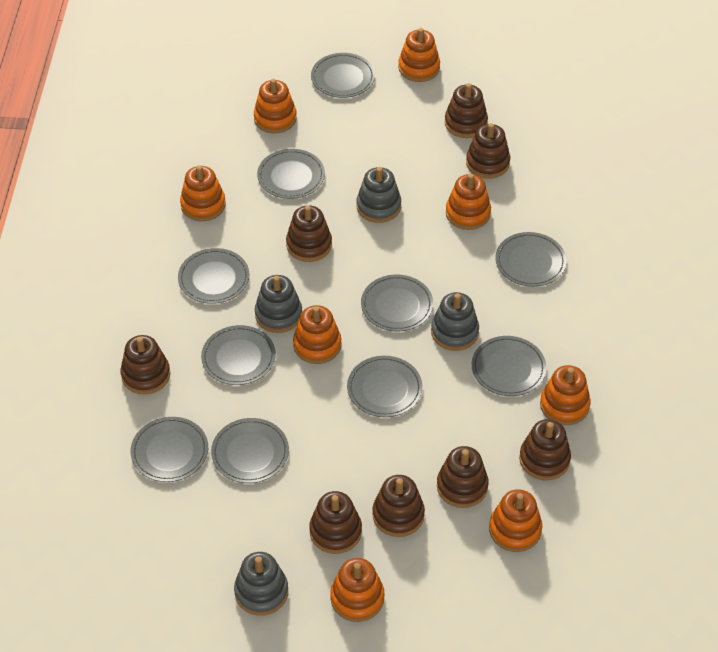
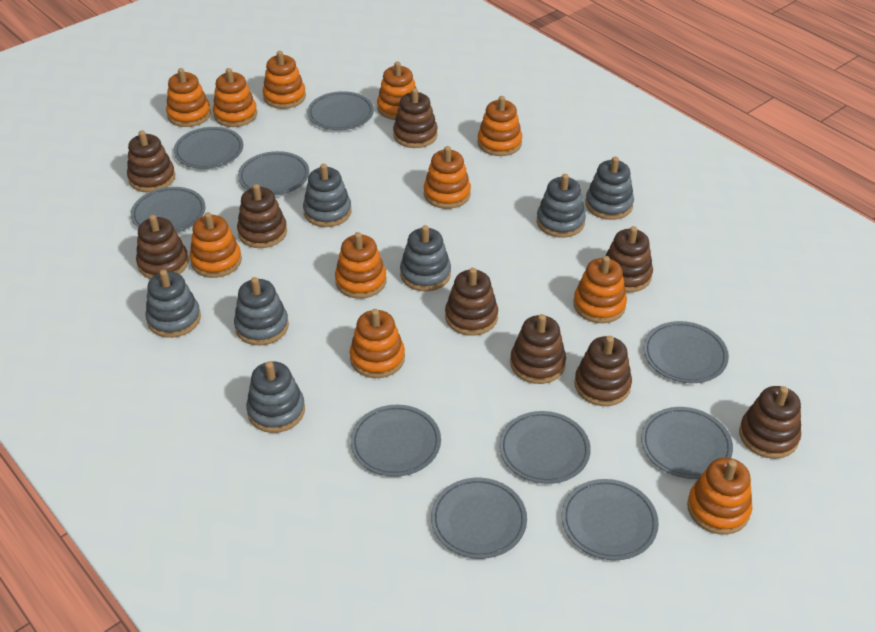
brown stacking toy: 8 -> 9
grey stacking toy: 4 -> 7
orange stacking toy: 8 -> 11

